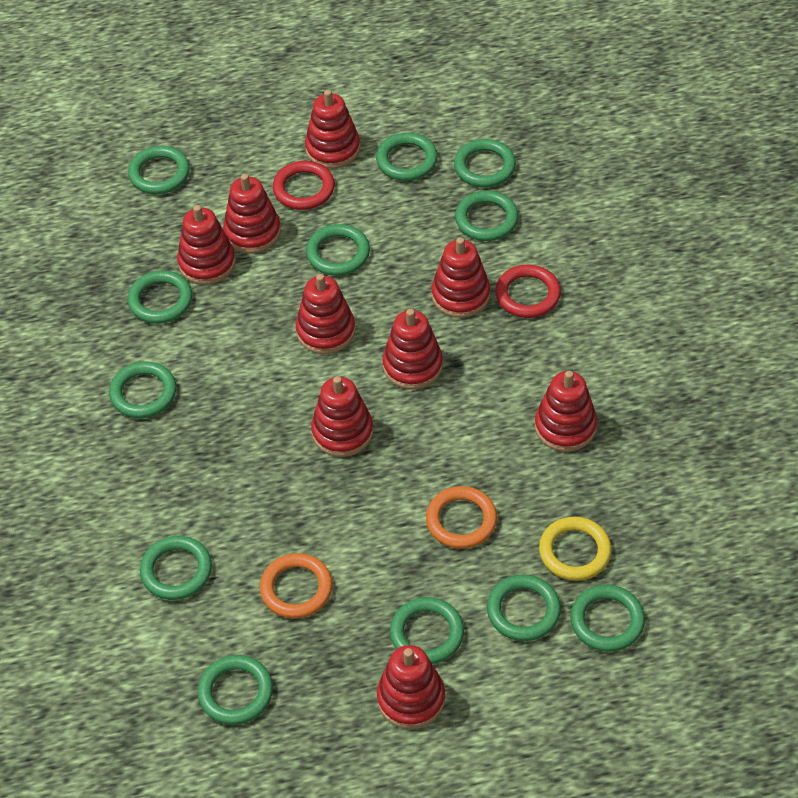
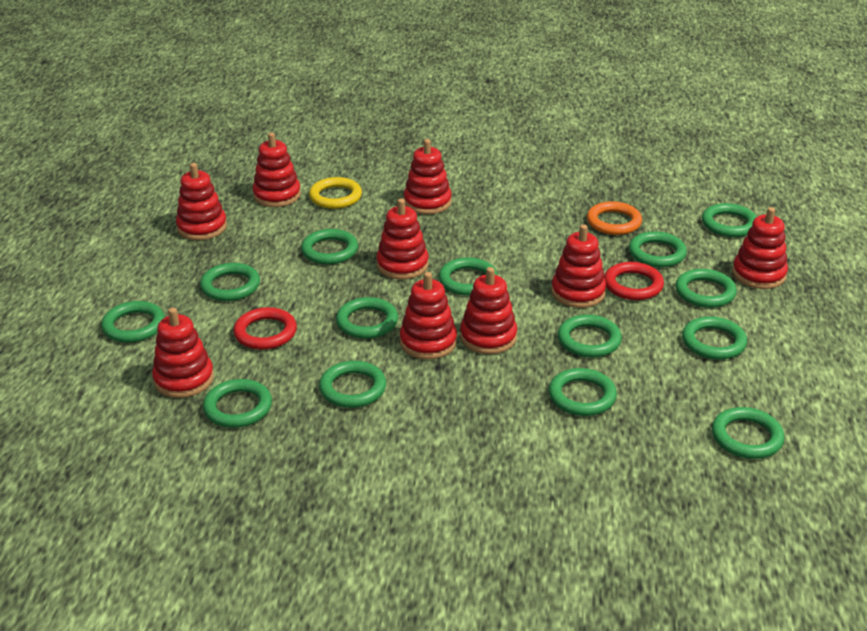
green ring: 12 -> 14
orange ring: 2 -> 1

